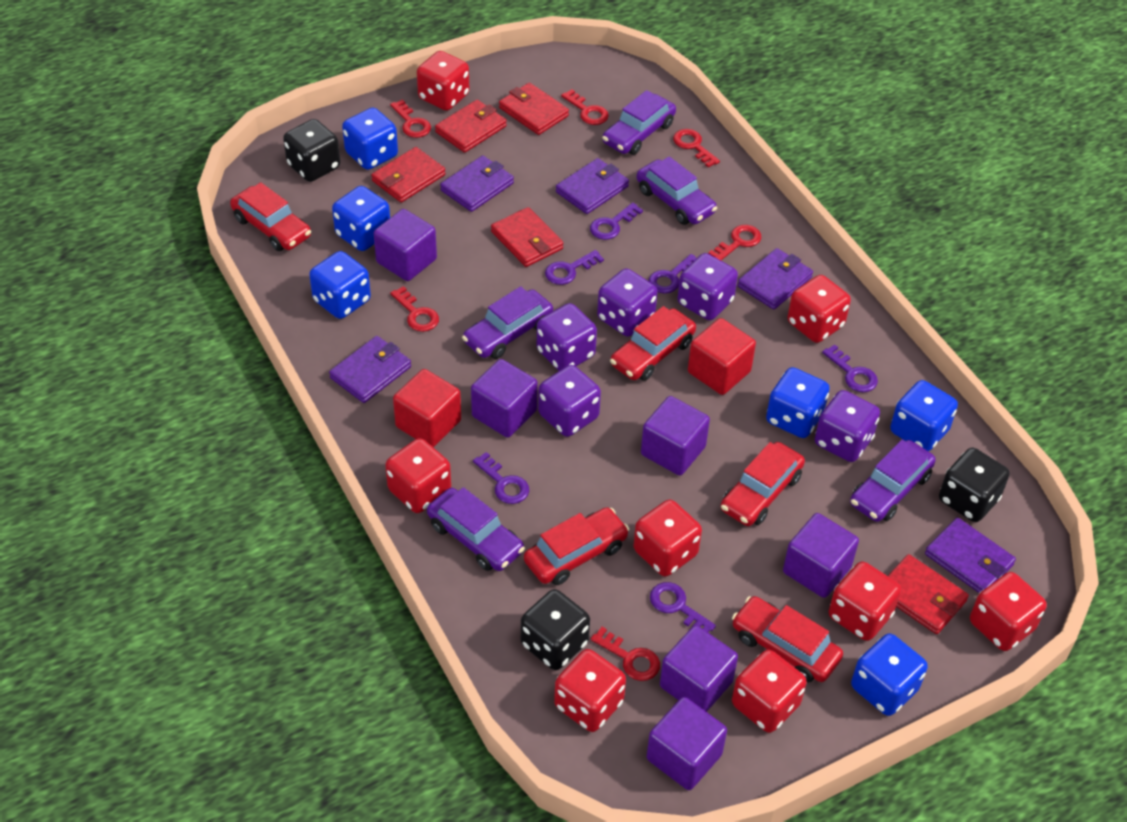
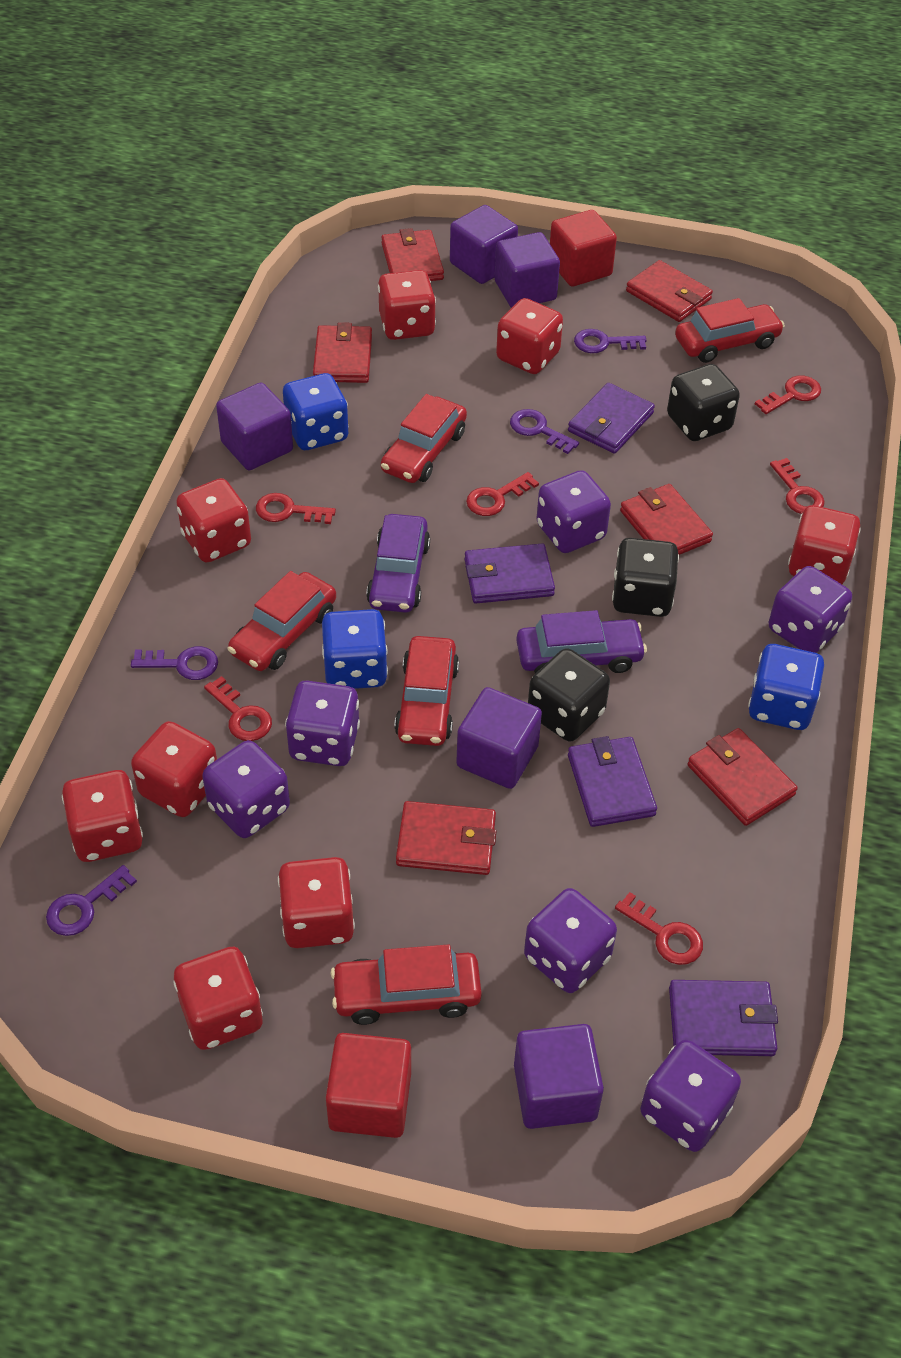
blue dice: 6 -> 3
purple car: 5 -> 2
purple cube: 6 -> 5
purple dice: 5 -> 6
purple key: 6 -> 4
purple wallet: 5 -> 4
red wallet: 5 -> 6

